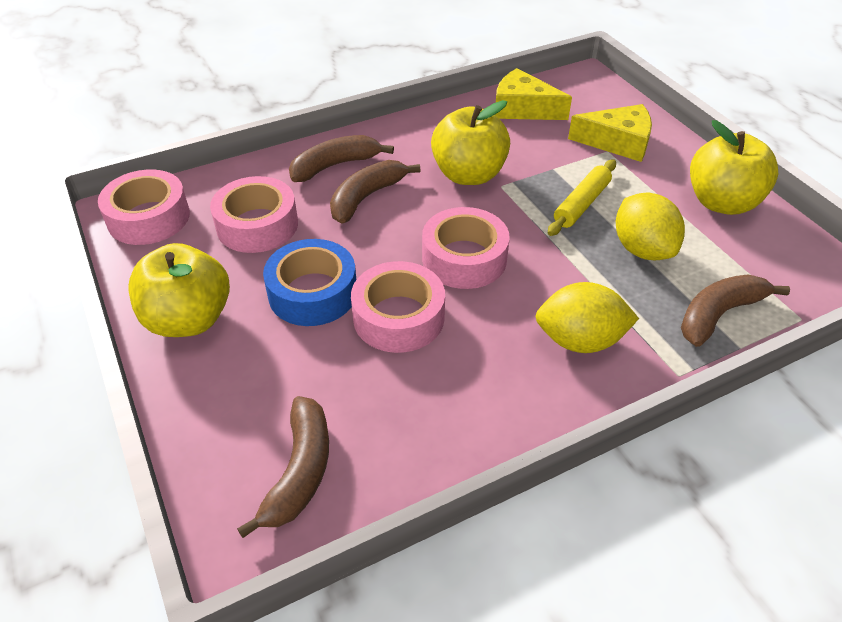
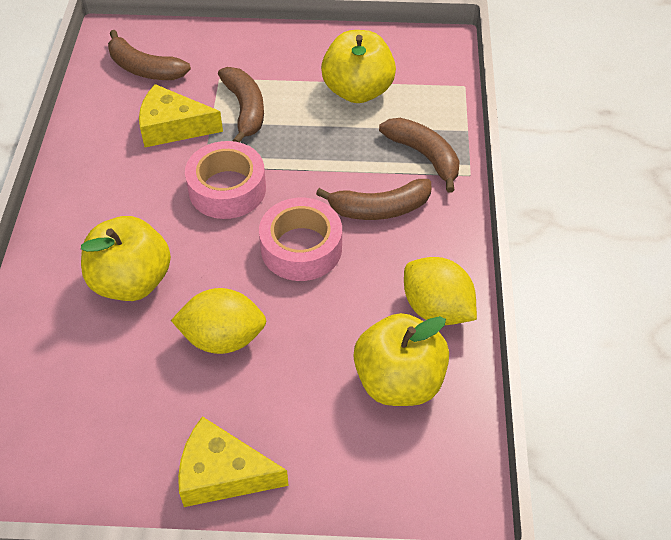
blue tape: 1 -> 0
pink tape: 4 -> 2
yellow rolling pin: 1 -> 0

